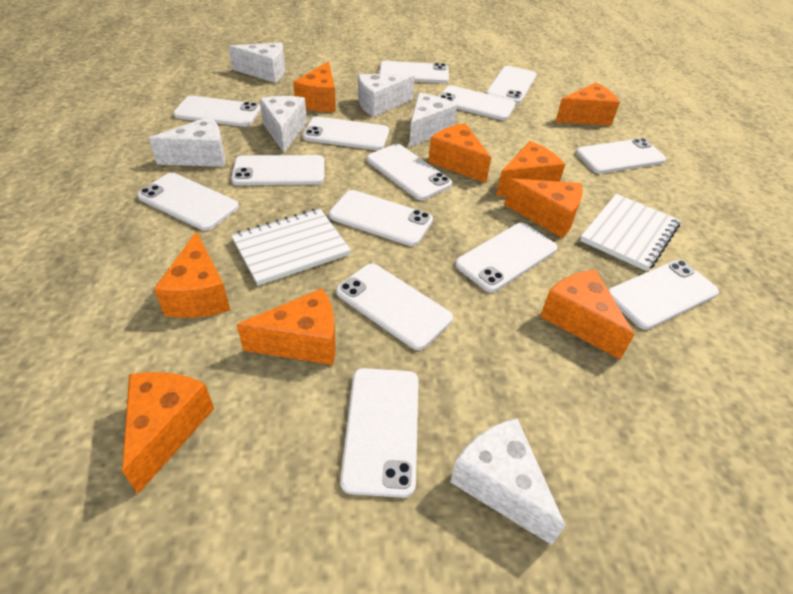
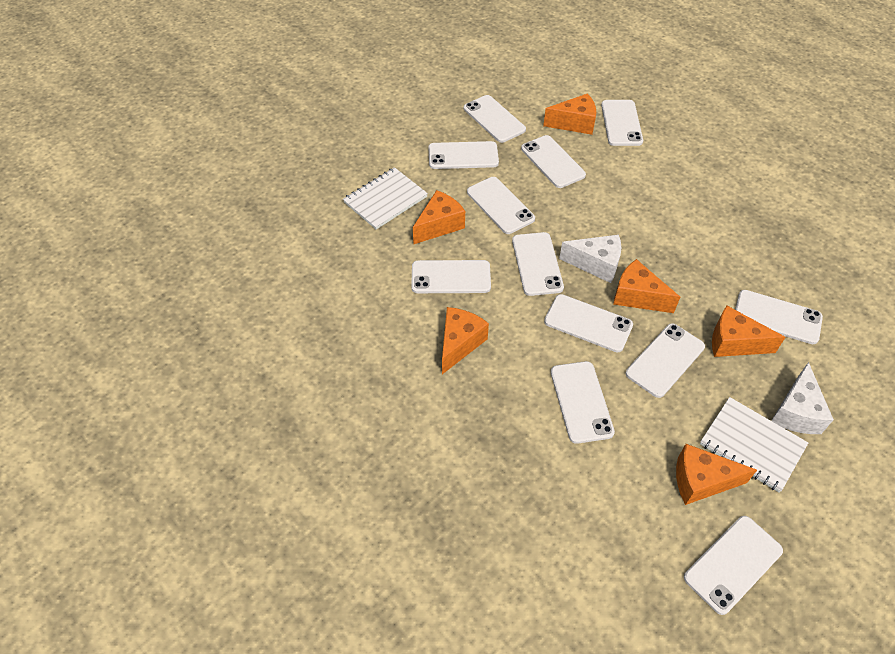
orange cheese: 9 -> 6
white cheese: 6 -> 2
white phone: 14 -> 12

